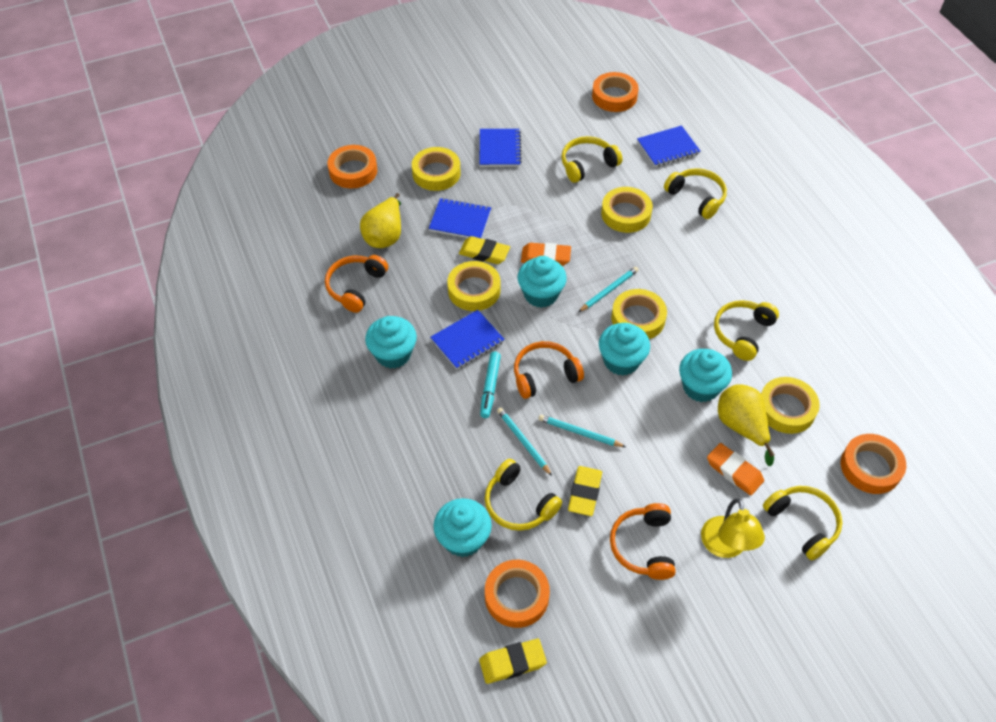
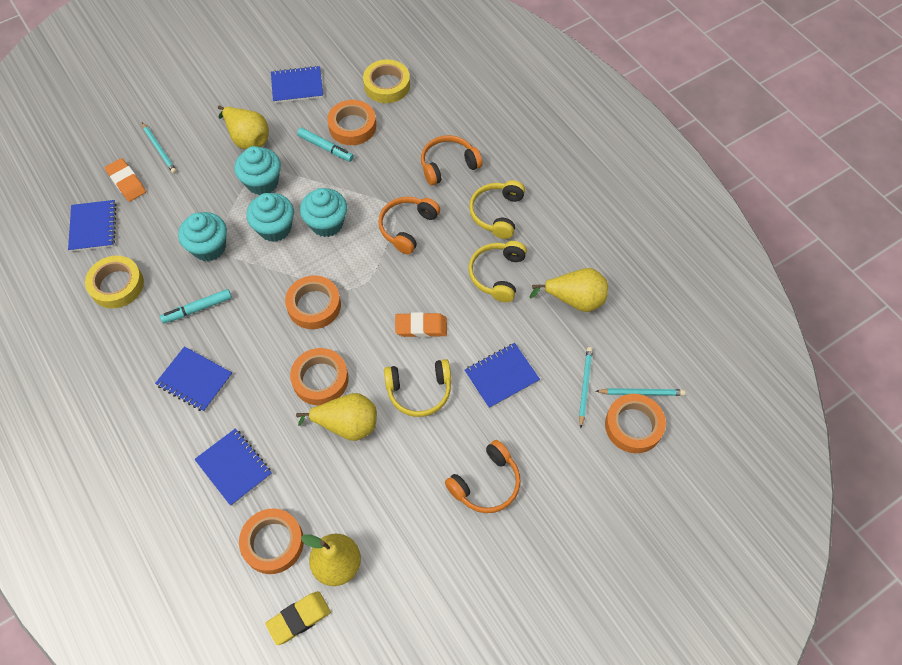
blue notebook: 4 -> 5
orange tape: 4 -> 5
turquoise cupcake: 5 -> 4
turquoise marker: 1 -> 2
yellow eraser: 3 -> 1
yellow headphones: 5 -> 3
yellow lamp: 1 -> 0
yellow pear: 2 -> 4
yellow tape: 5 -> 2

